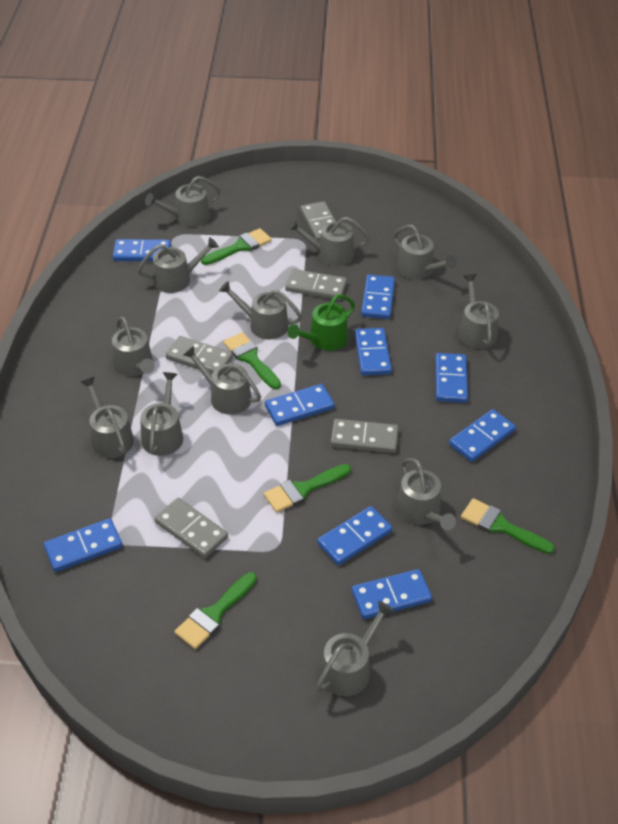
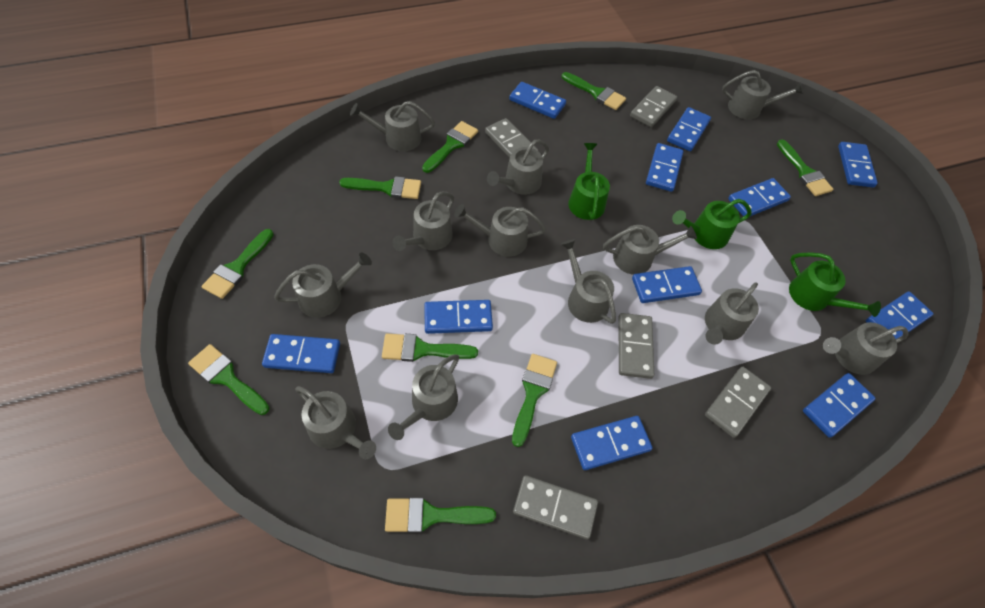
blue domino: 9 -> 11
green brush: 5 -> 9
green watering can: 1 -> 3

